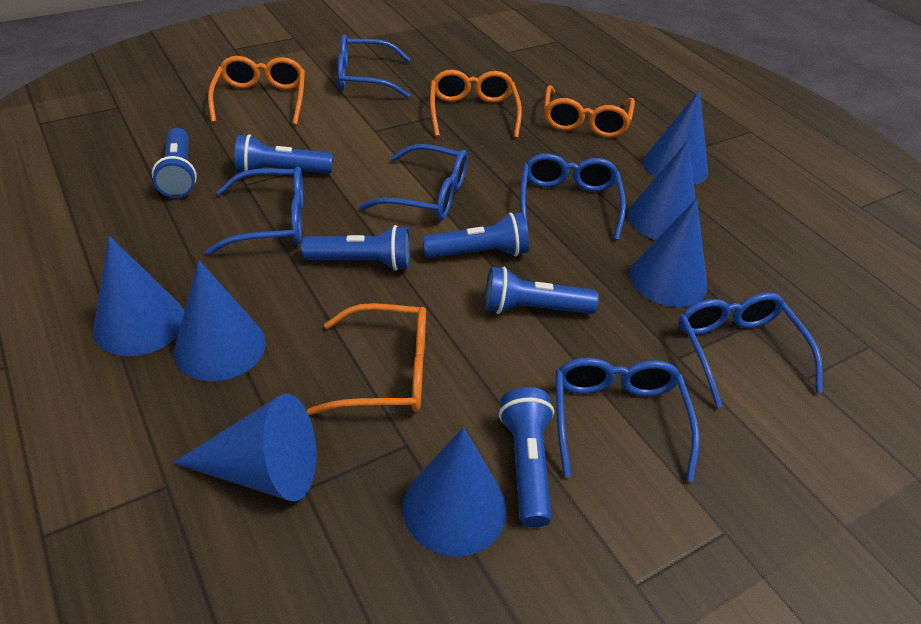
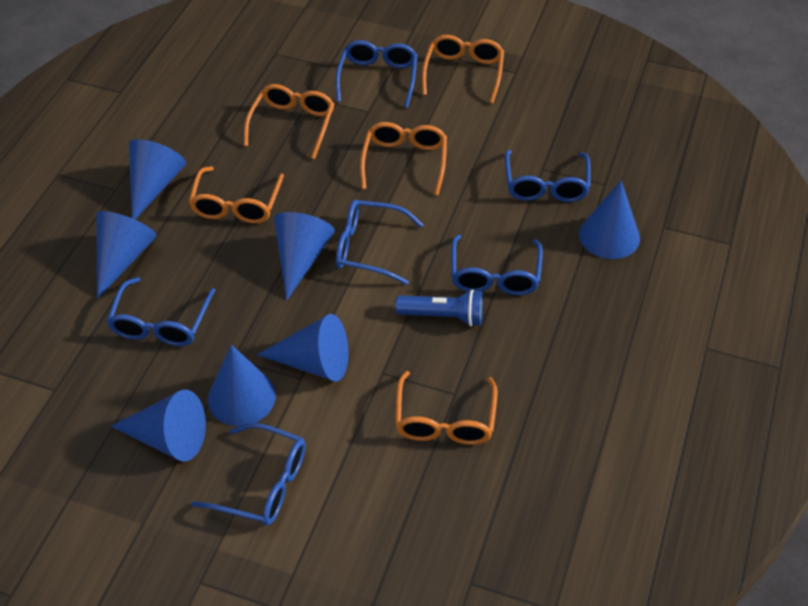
blue flashlight: 6 -> 1
orange glasses: 4 -> 5

